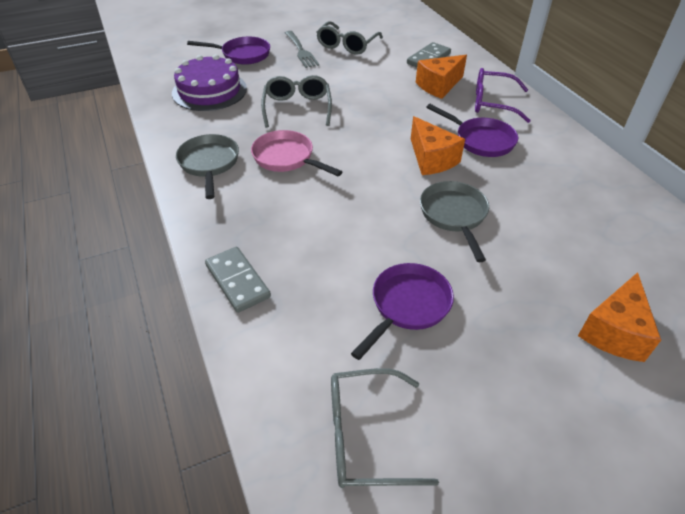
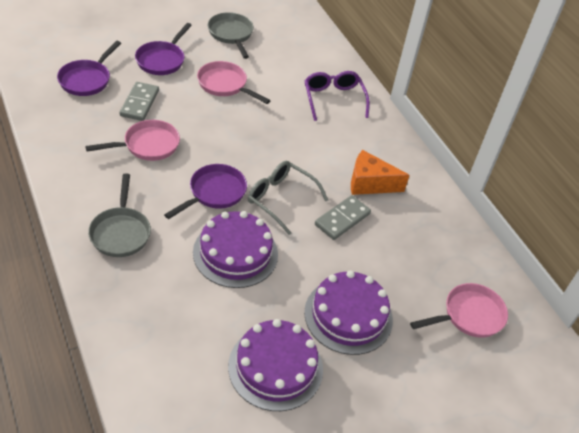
grey fork: 1 -> 0
grey glasses: 3 -> 1
orange cheese: 3 -> 1
pink pan: 1 -> 3
purple cake: 1 -> 3

